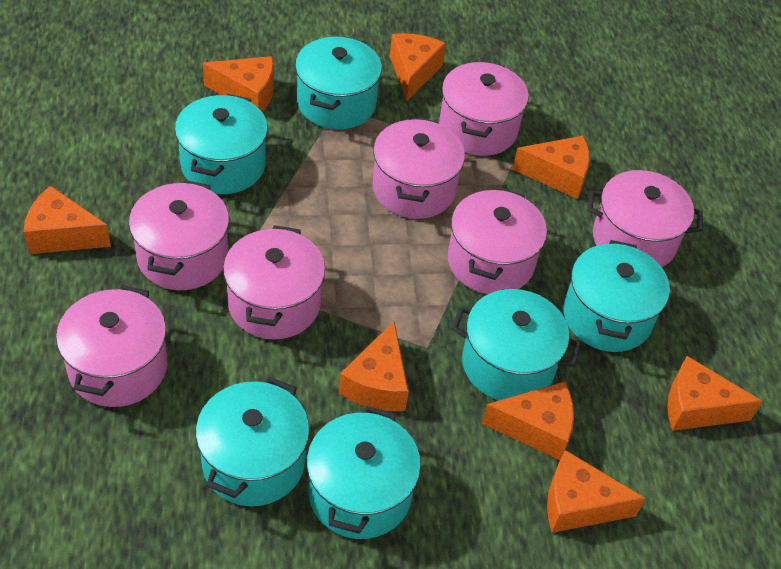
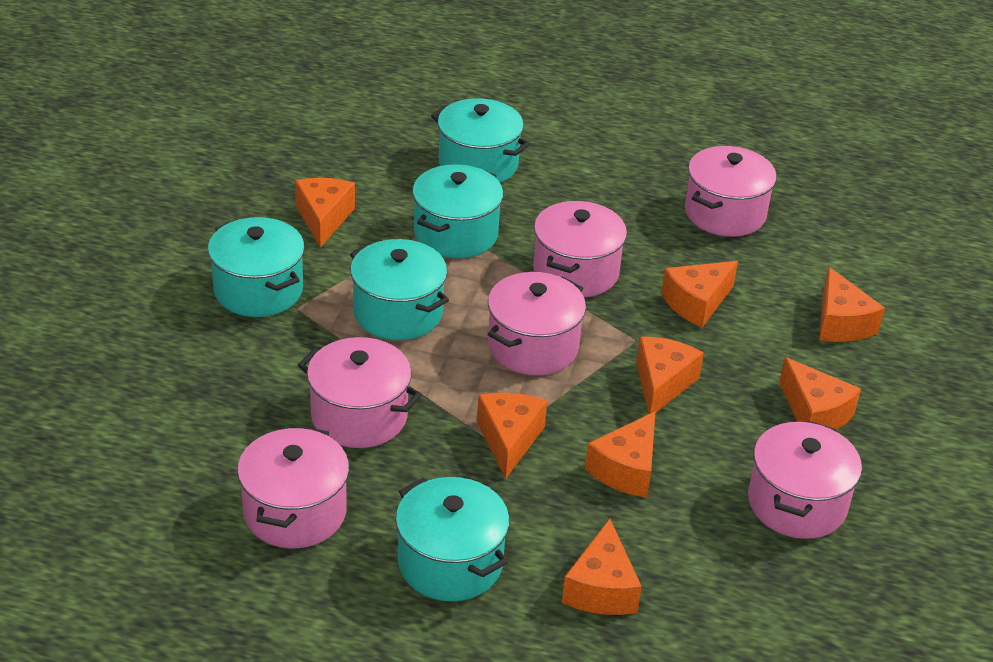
pink pot: 7 -> 6
turquoise pot: 6 -> 5

